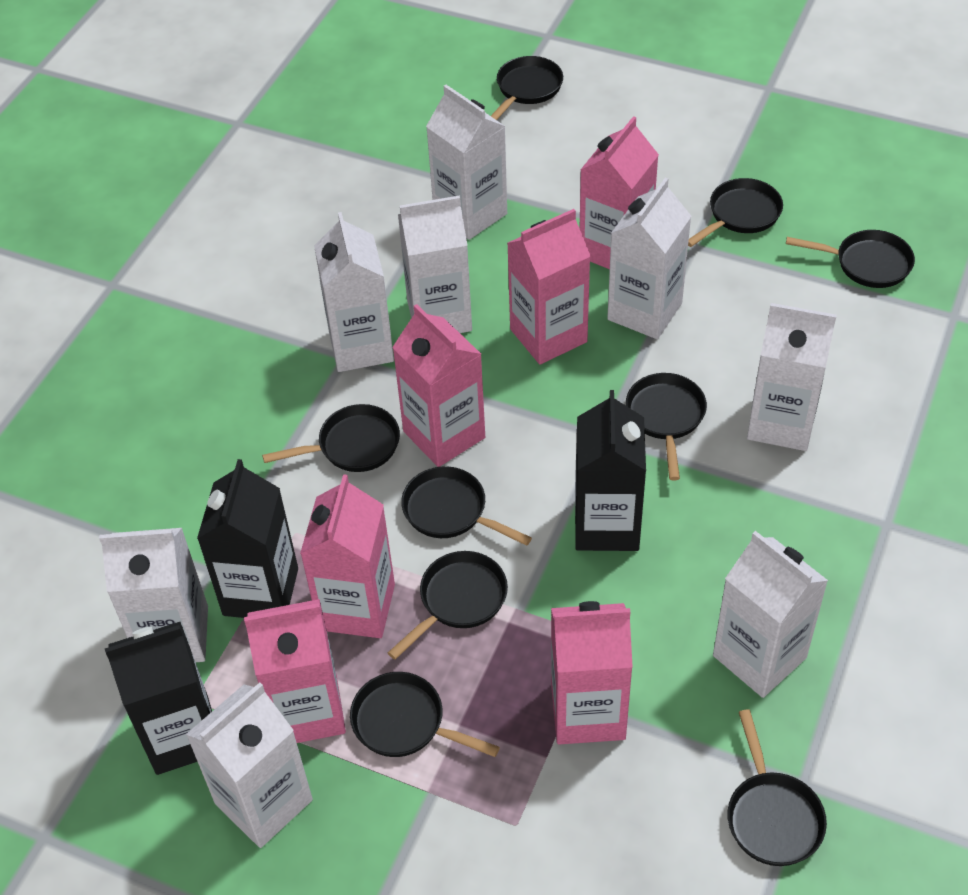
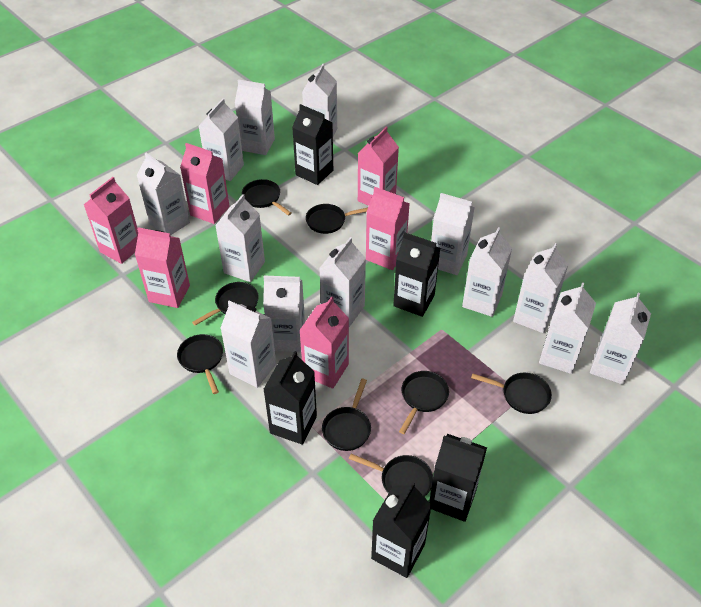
black carton: 3 -> 5
black pan: 9 -> 8
white carton: 8 -> 13

